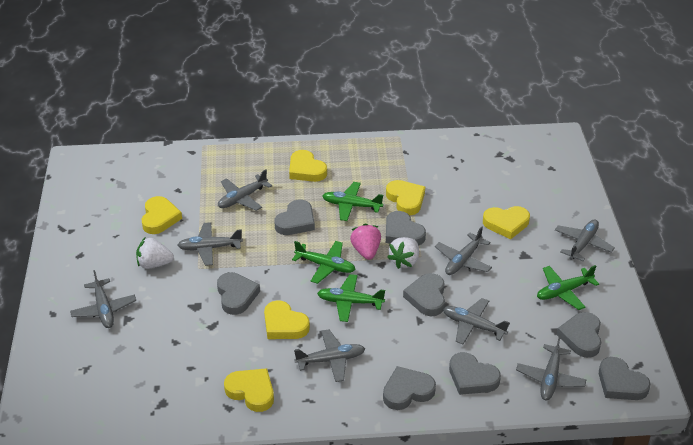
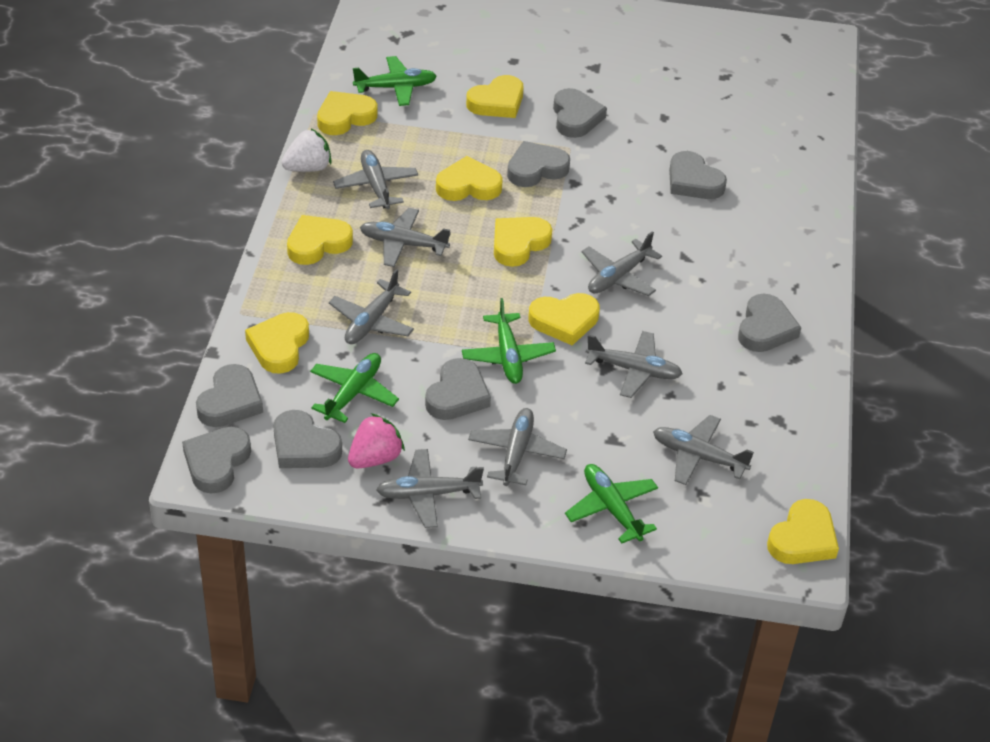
white strawberry: 2 -> 1
yellow heart: 6 -> 8

